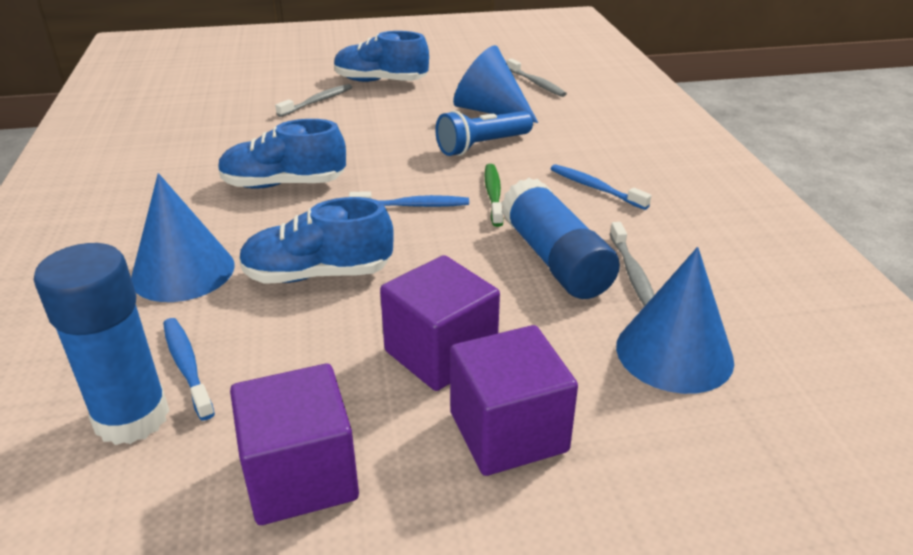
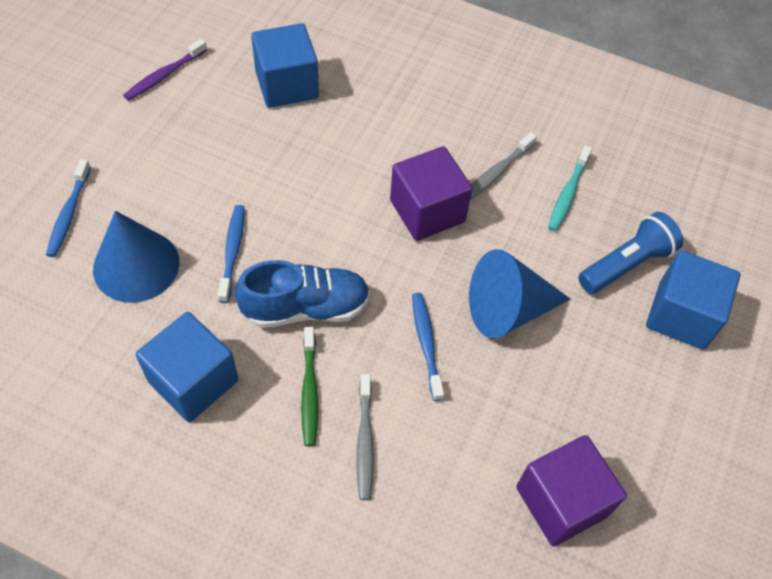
blue cone: 3 -> 2
blue cube: 0 -> 3
blue glue stick: 2 -> 0
blue shoe: 3 -> 1
grey toothbrush: 3 -> 2
purple cube: 3 -> 2
purple toothbrush: 0 -> 1
turquoise toothbrush: 0 -> 1

